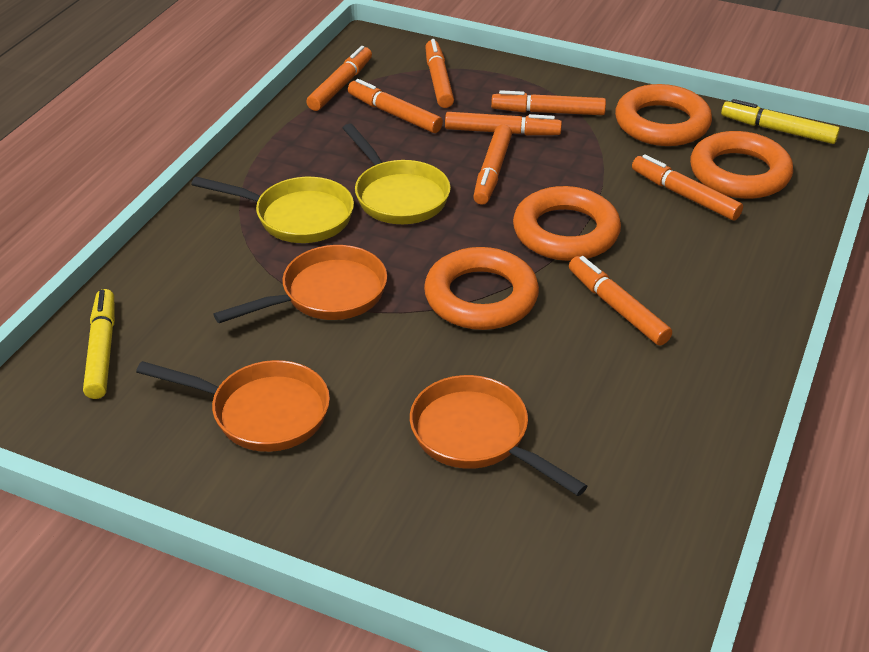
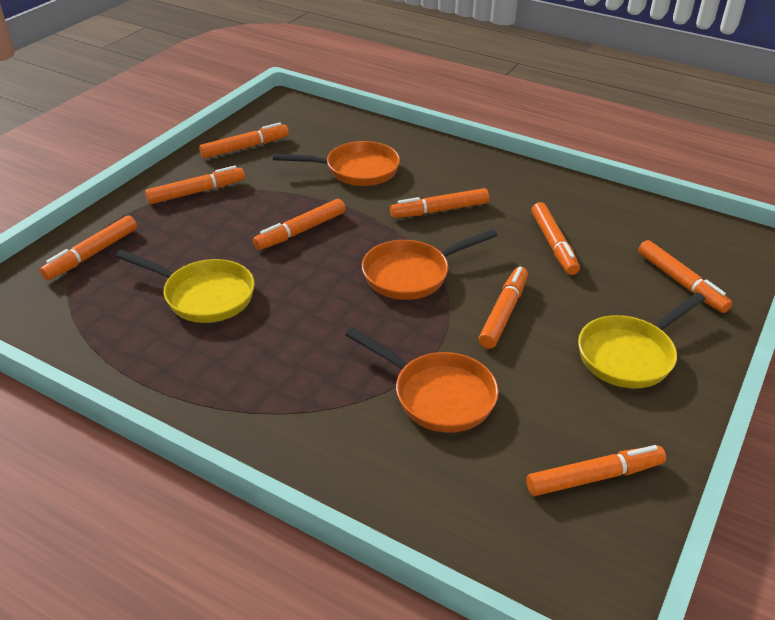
orange marker: 8 -> 9
orange ring: 4 -> 0
yellow marker: 2 -> 0

